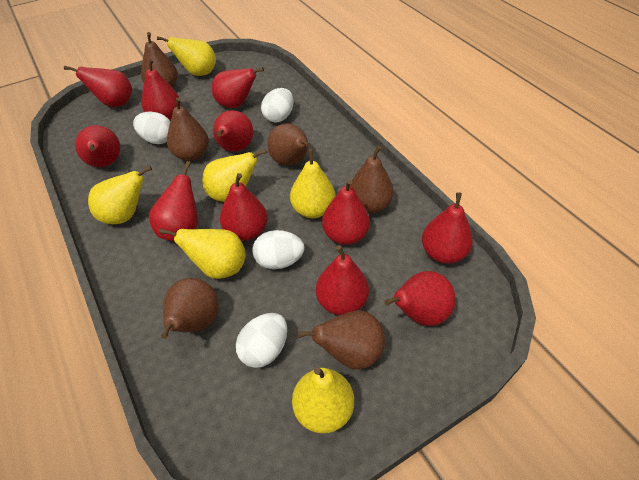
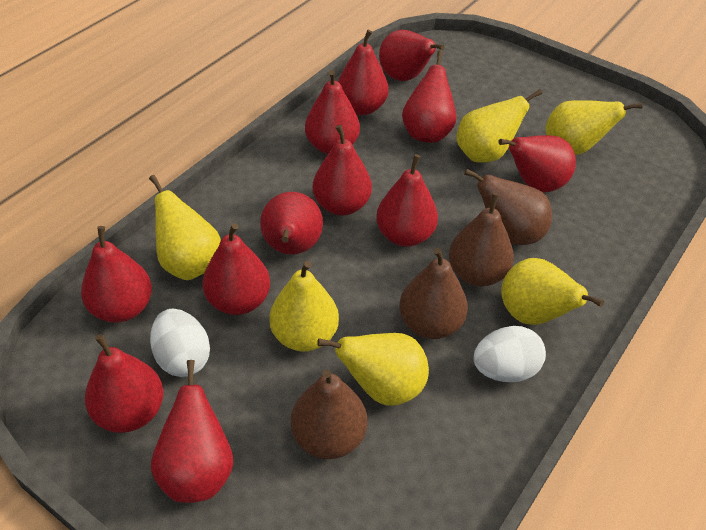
brown pear: 6 -> 4
red pear: 11 -> 12
white egg: 4 -> 2

